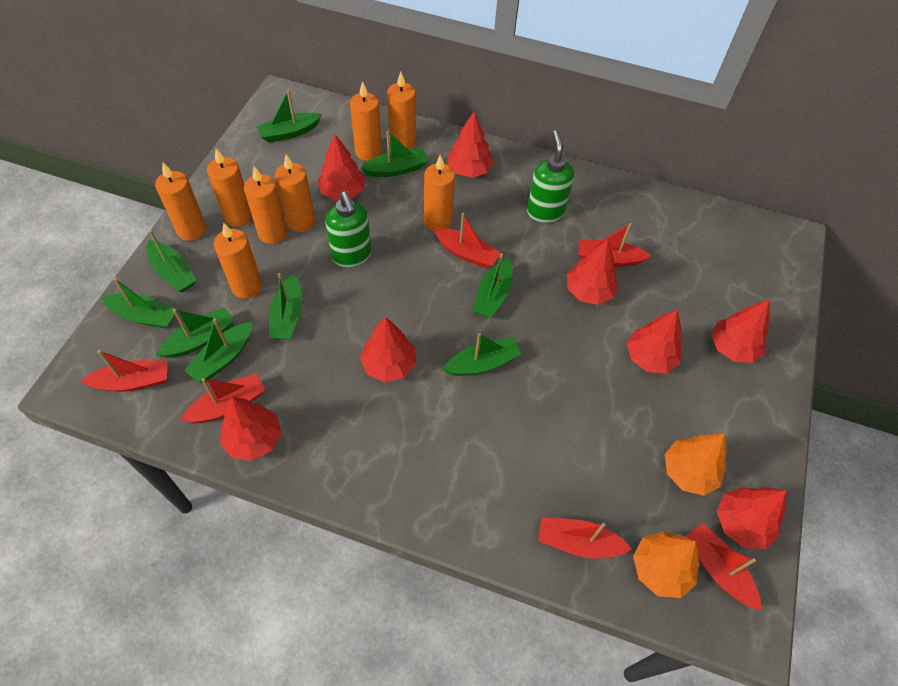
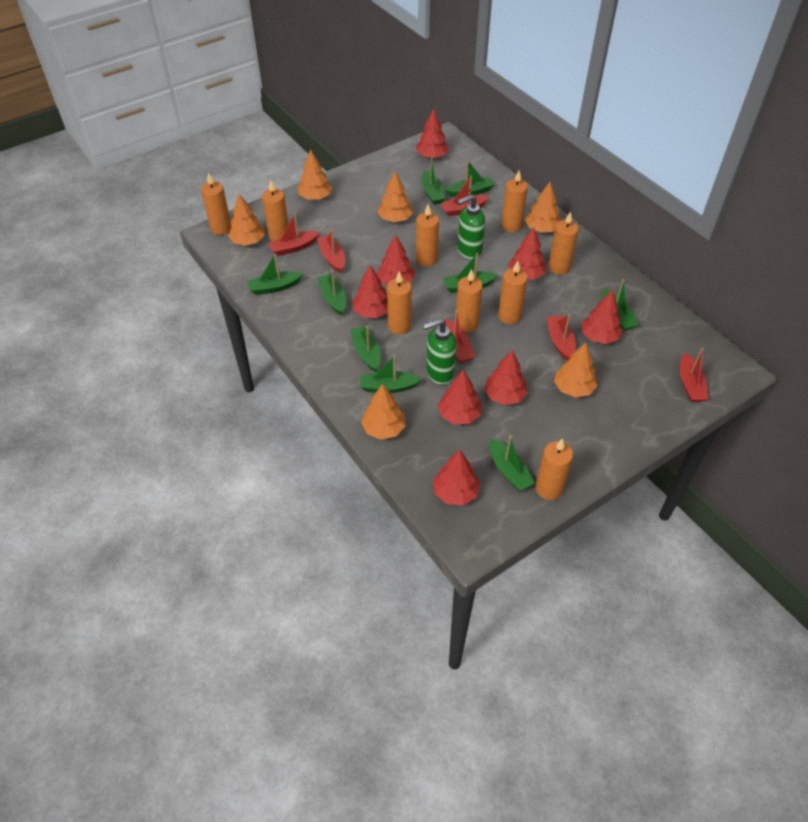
orange candle: 8 -> 9
orange tree: 2 -> 6

